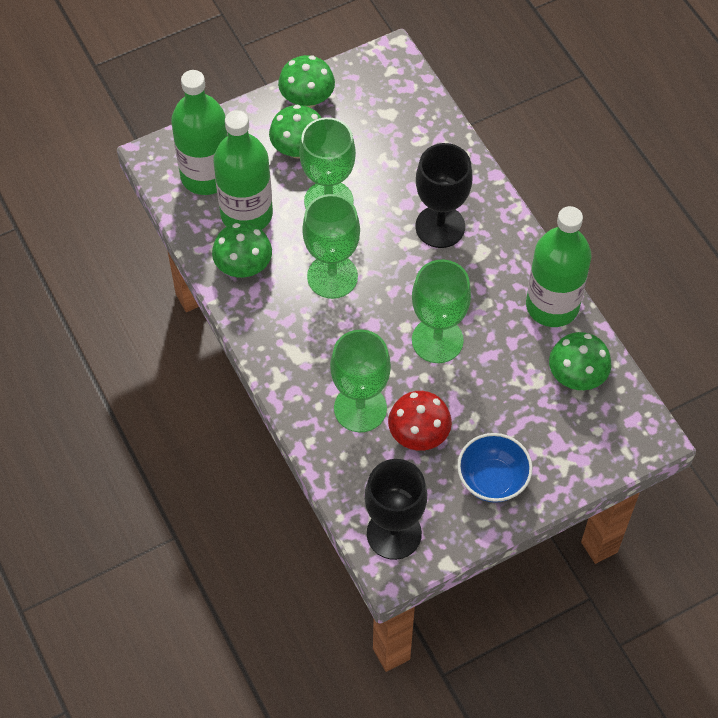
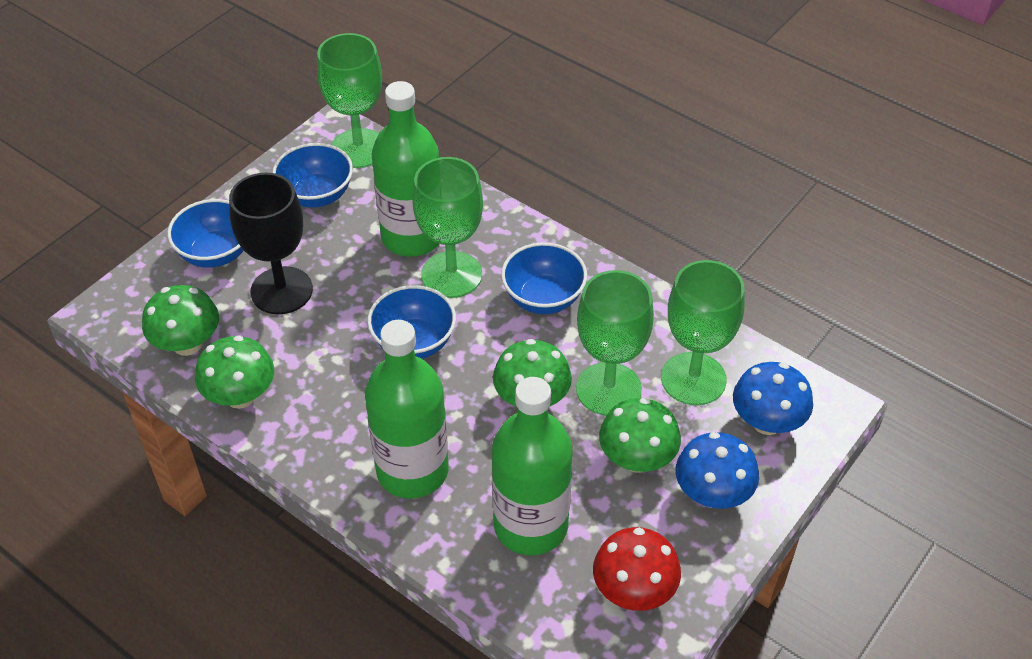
black goblet: 2 -> 1
blue bowl: 1 -> 4
blue mushroom: 0 -> 2

